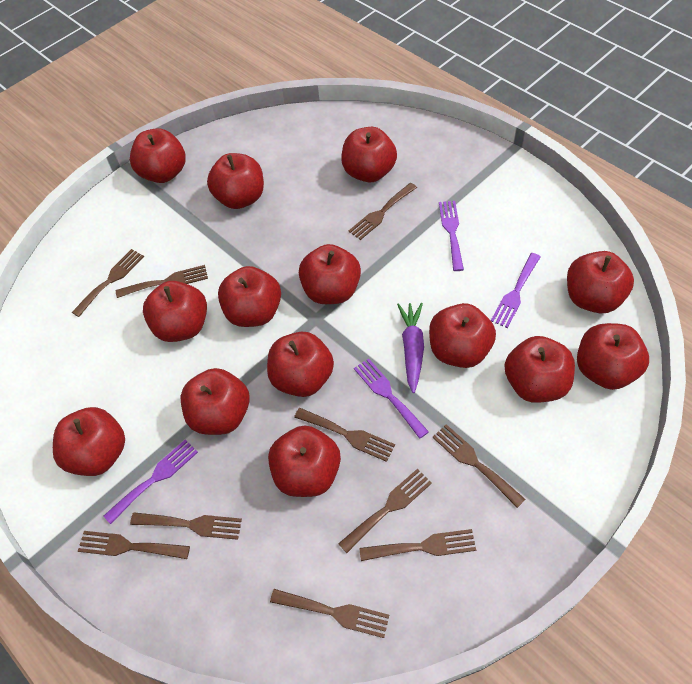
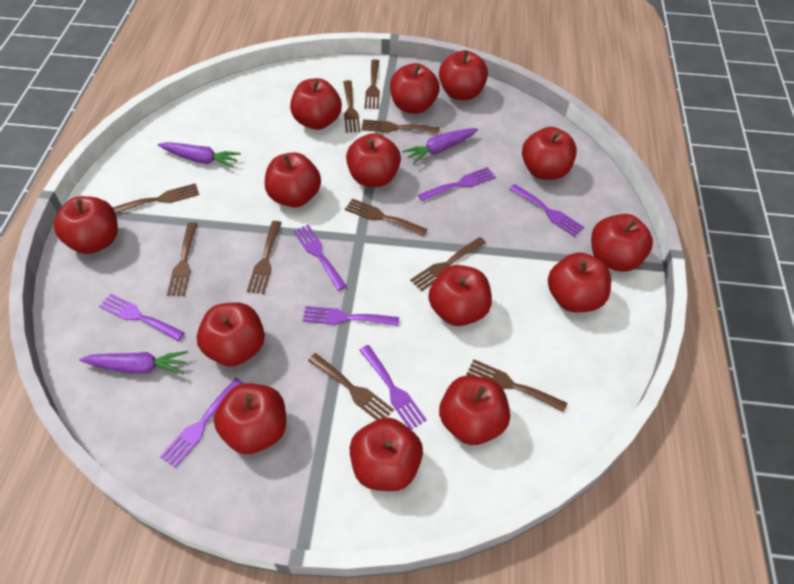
purple carrot: 1 -> 3
purple fork: 4 -> 7

